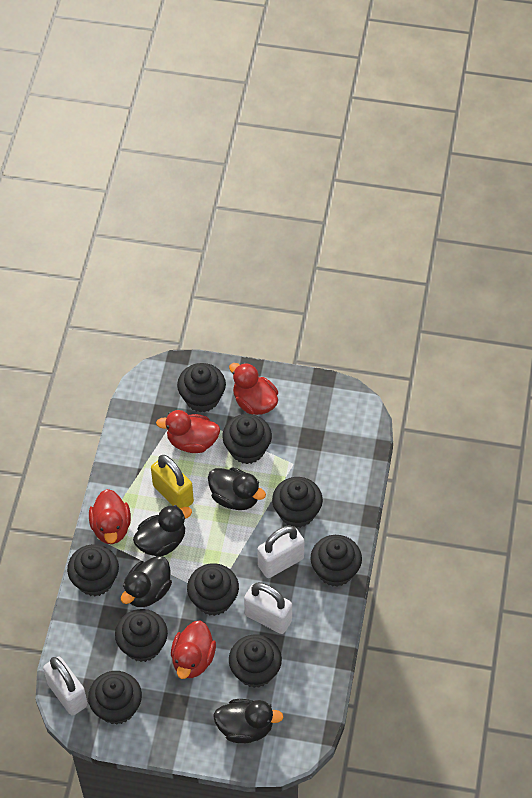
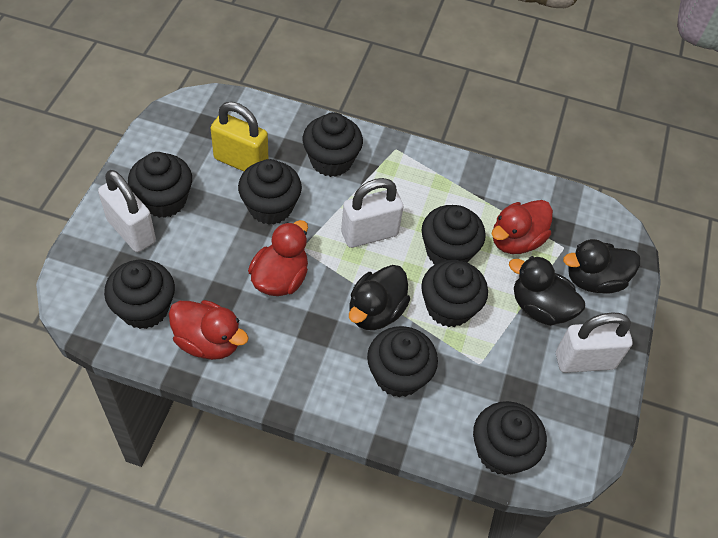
black cupcake: 9 -> 8
black duck: 4 -> 3
red duck: 4 -> 3

